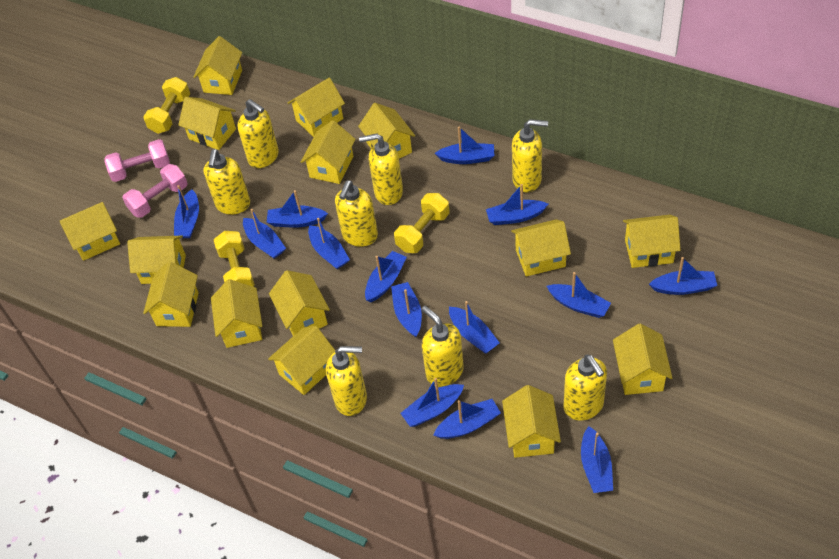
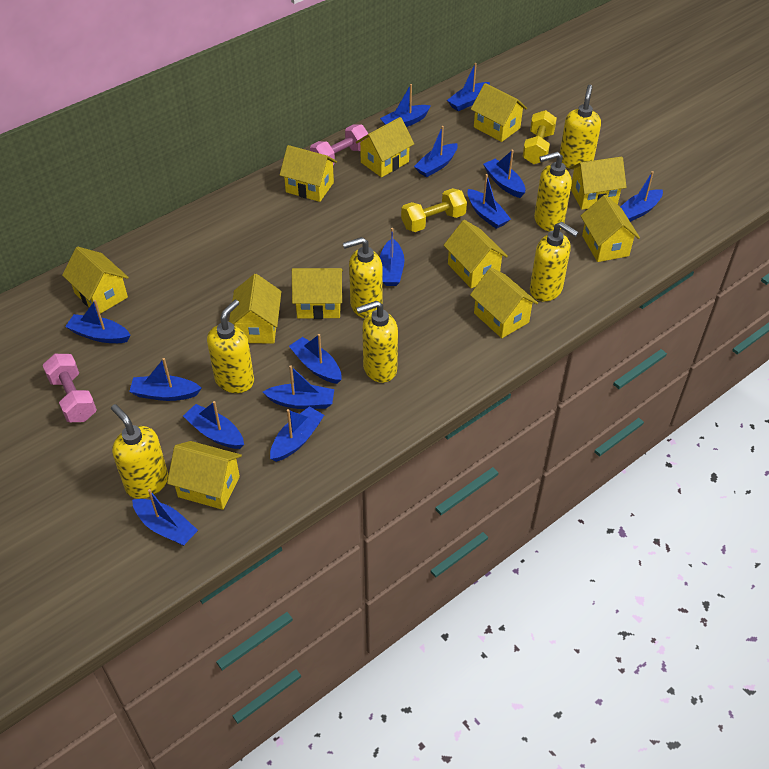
yellow dumbbell: 3 -> 2
yellow house: 15 -> 11
yellow soap dispenser: 8 -> 7

